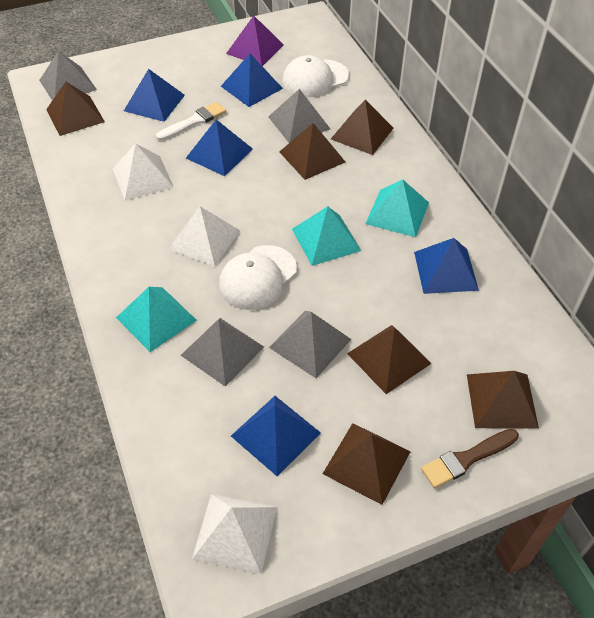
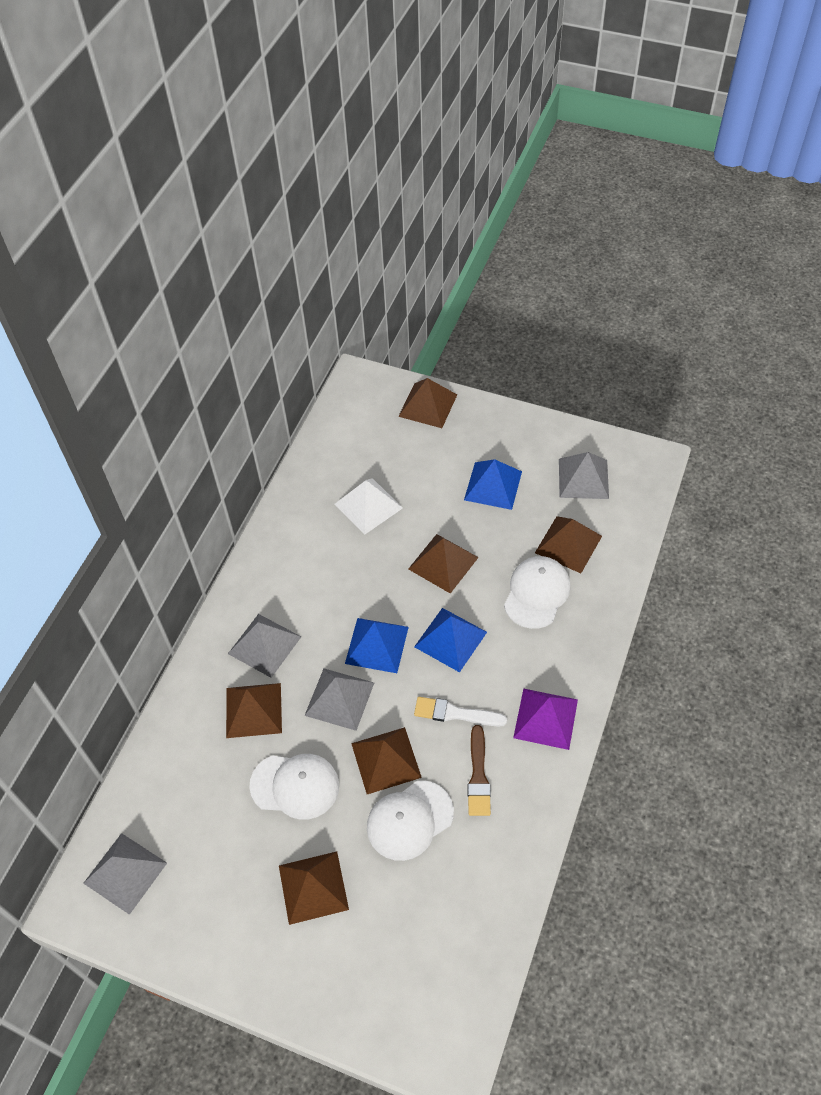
blue pyramid: 5 -> 3
turquoise pyramid: 3 -> 0
white cap: 2 -> 3
white pyramid: 3 -> 1

